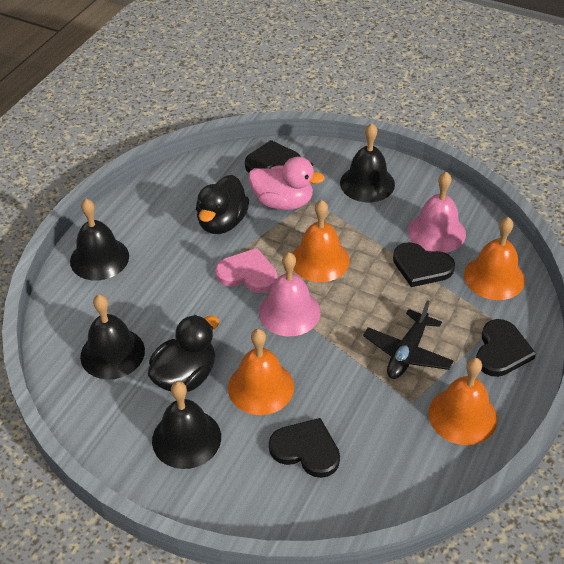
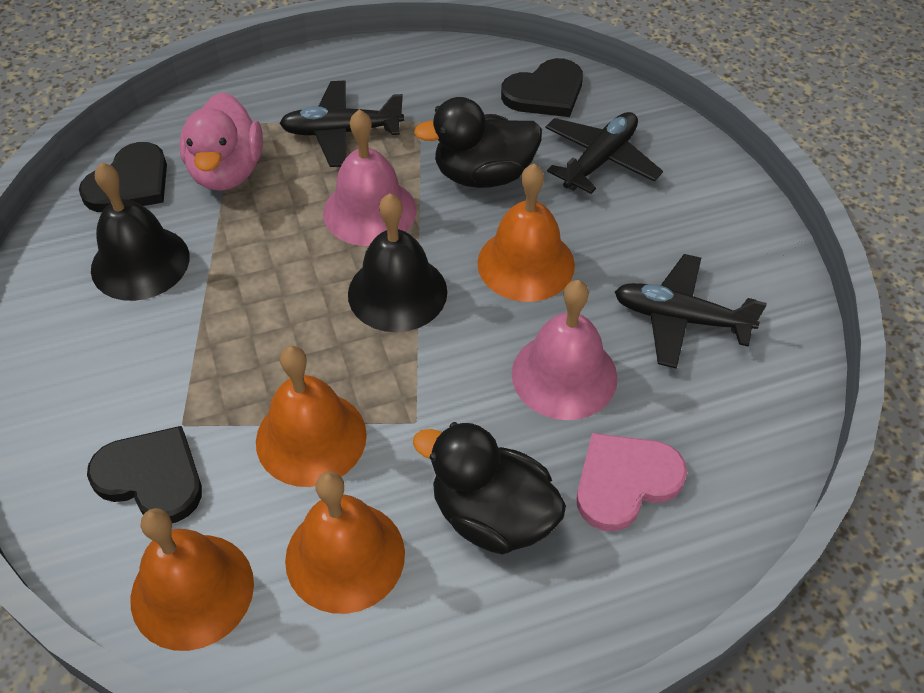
black bell: 4 -> 2
black heart: 4 -> 3
black plane: 1 -> 3

